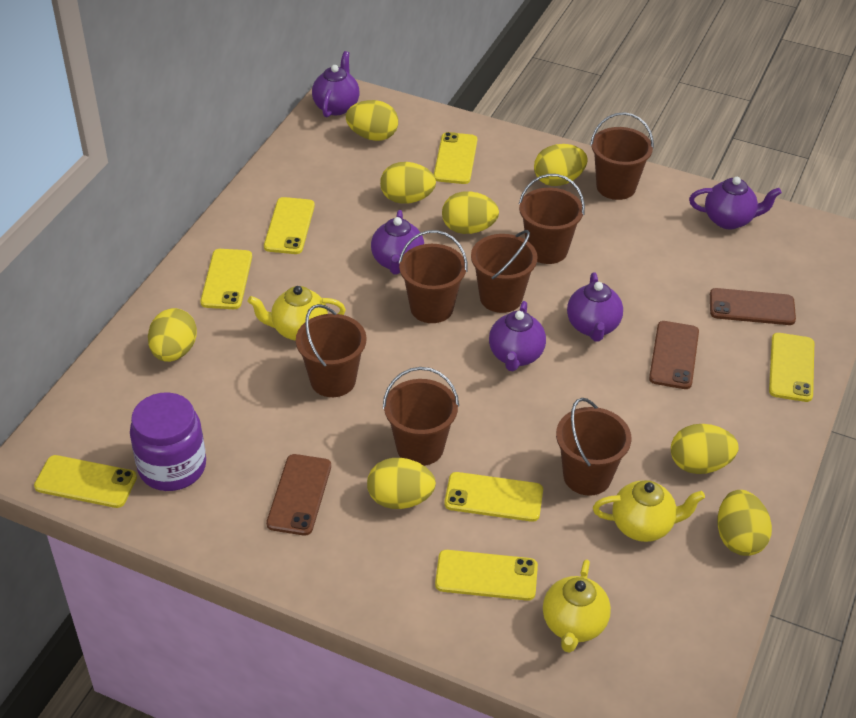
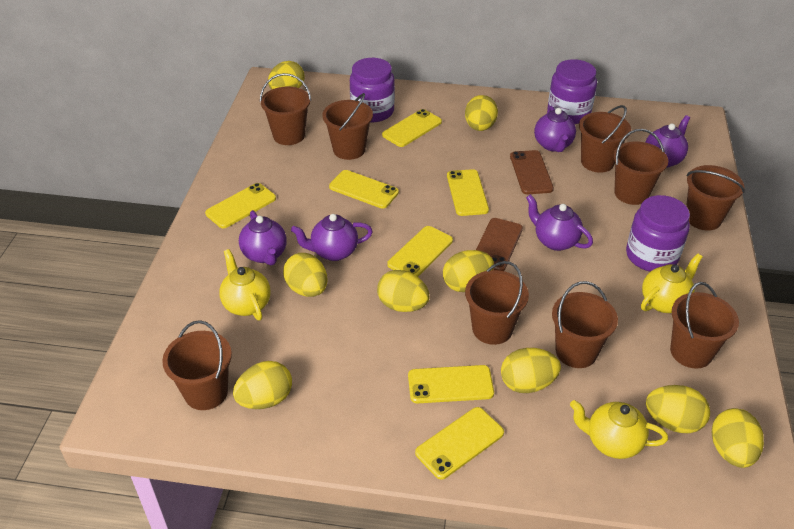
brown bucket: 7 -> 9
brown phone: 3 -> 2
purple jar: 1 -> 3
yellow egg: 8 -> 9

